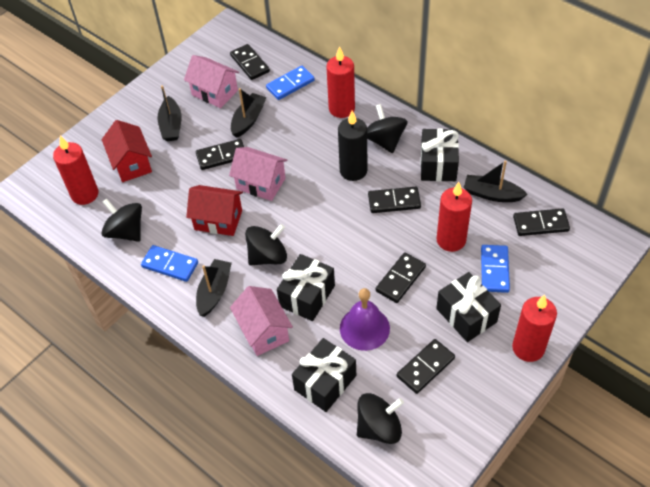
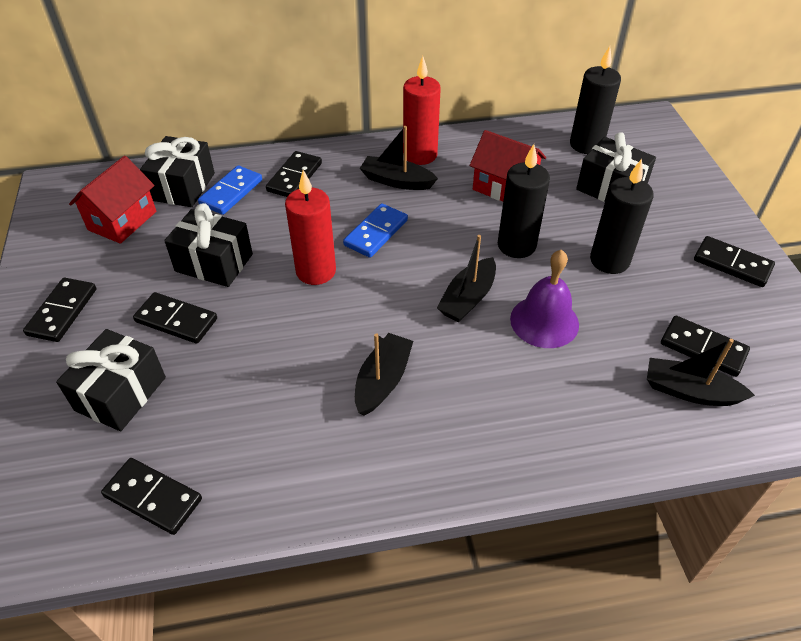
black candle: 1 -> 3
black spinning top: 4 -> 0
blue domino: 3 -> 2
pink house: 3 -> 0
red candle: 4 -> 2

